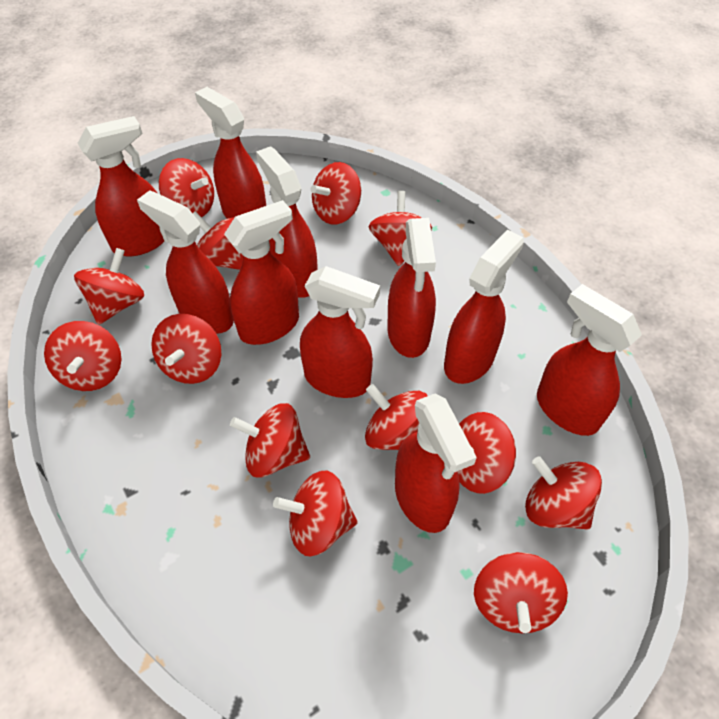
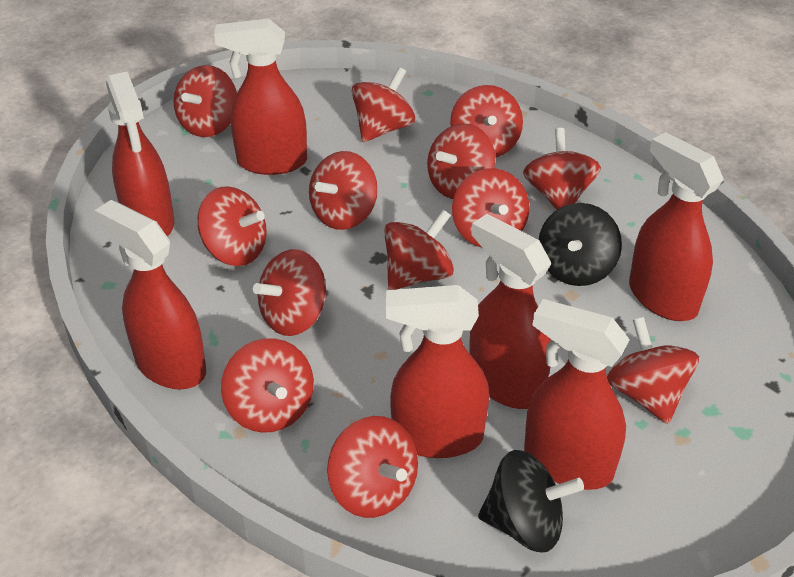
black spinning top: 0 -> 2
red spray bottle: 10 -> 7

